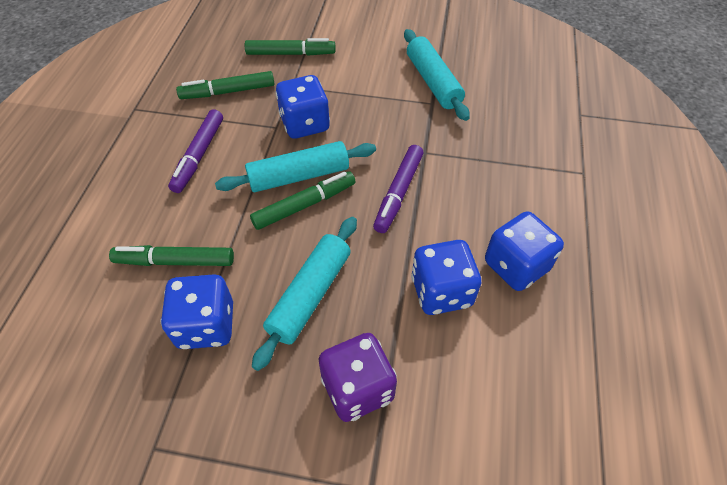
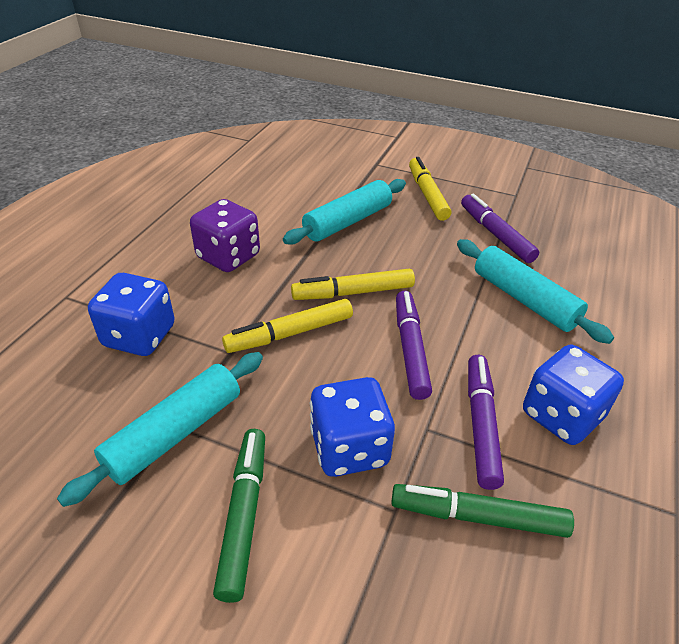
blue dice: 4 -> 3
green marker: 4 -> 2
purple marker: 2 -> 3
yellow marker: 0 -> 3

